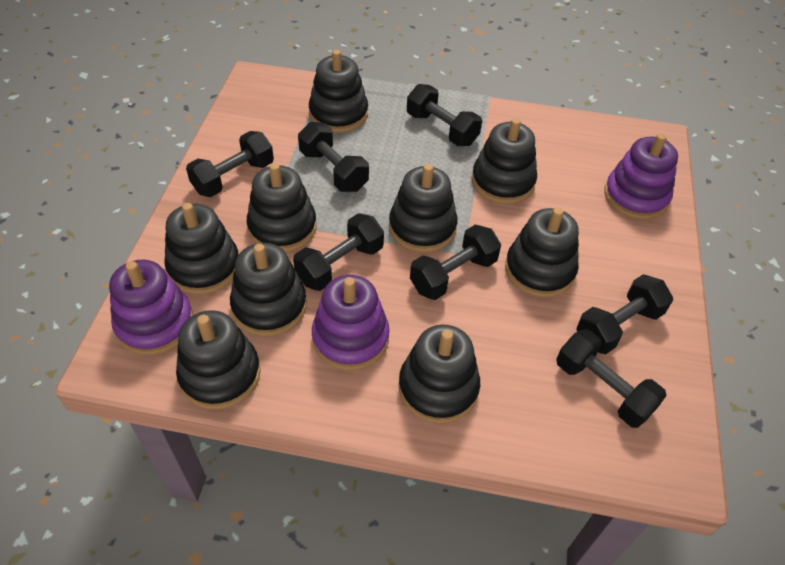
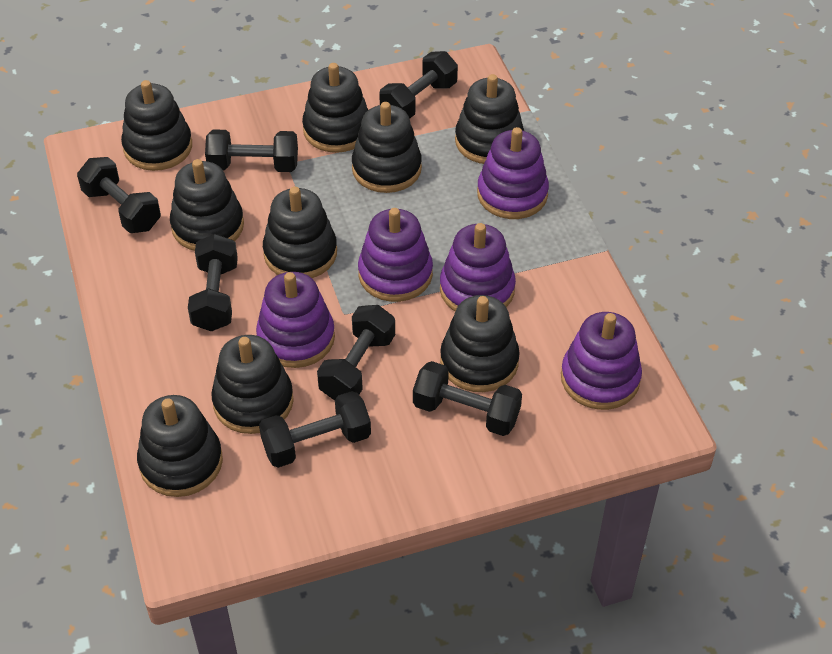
purple stacking toy: 3 -> 5

